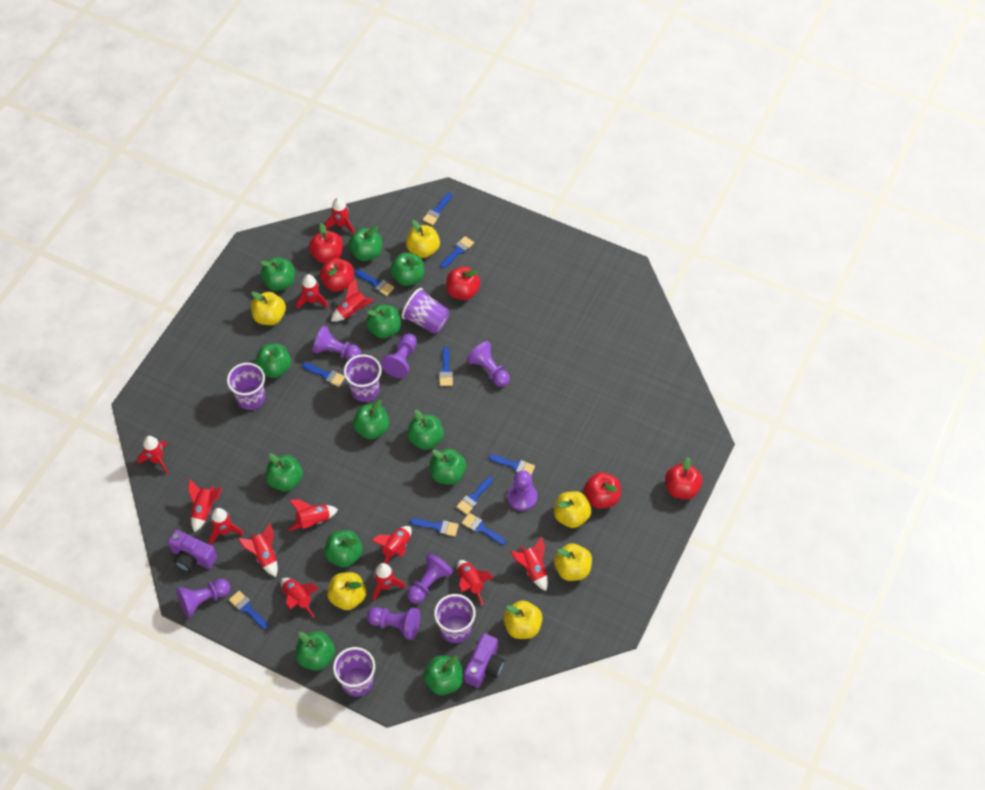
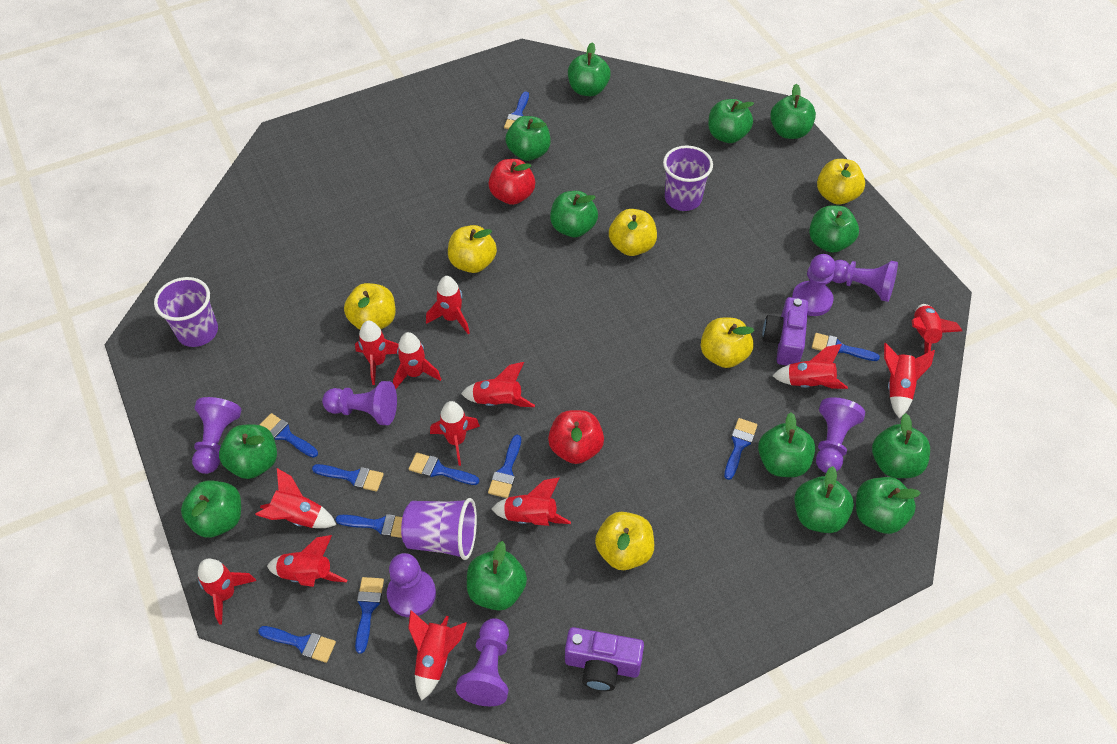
green apple: 12 -> 13
purple cup: 5 -> 3
red apple: 5 -> 2

